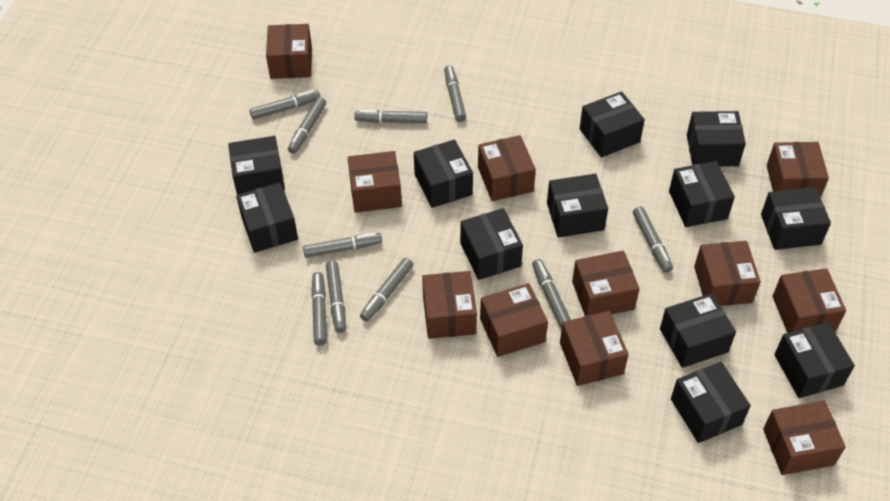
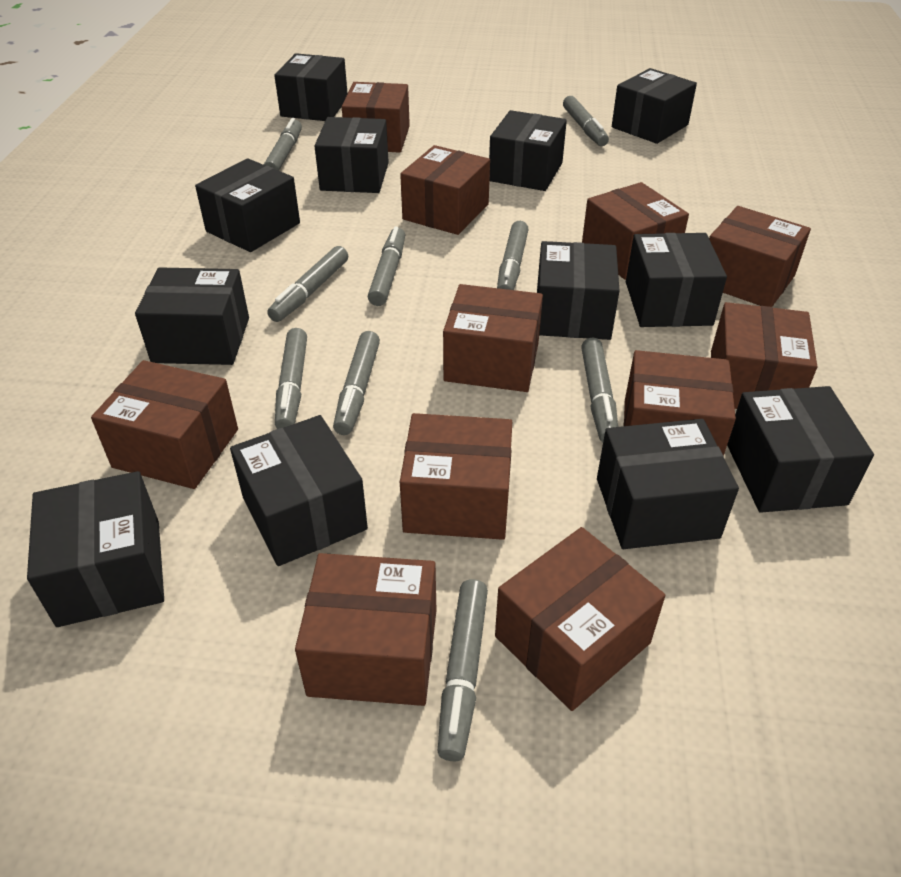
grey marker: 10 -> 9

